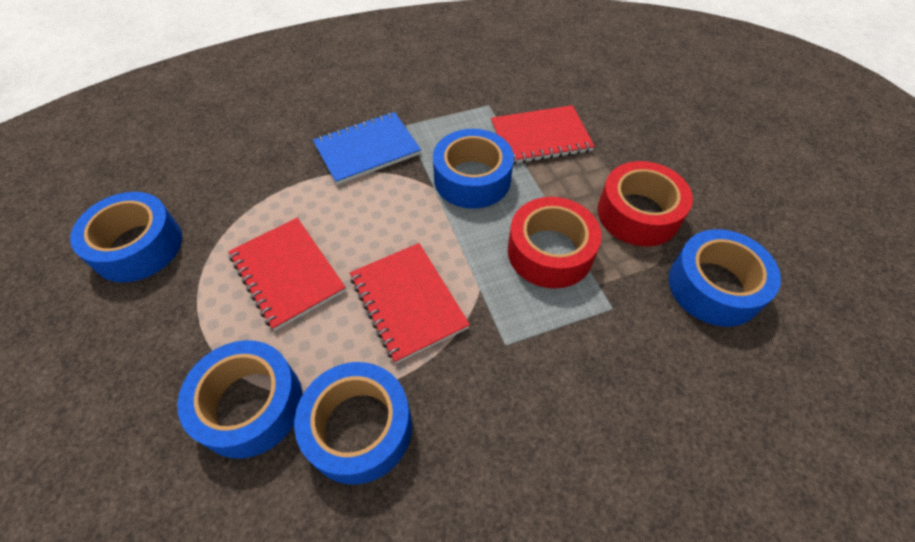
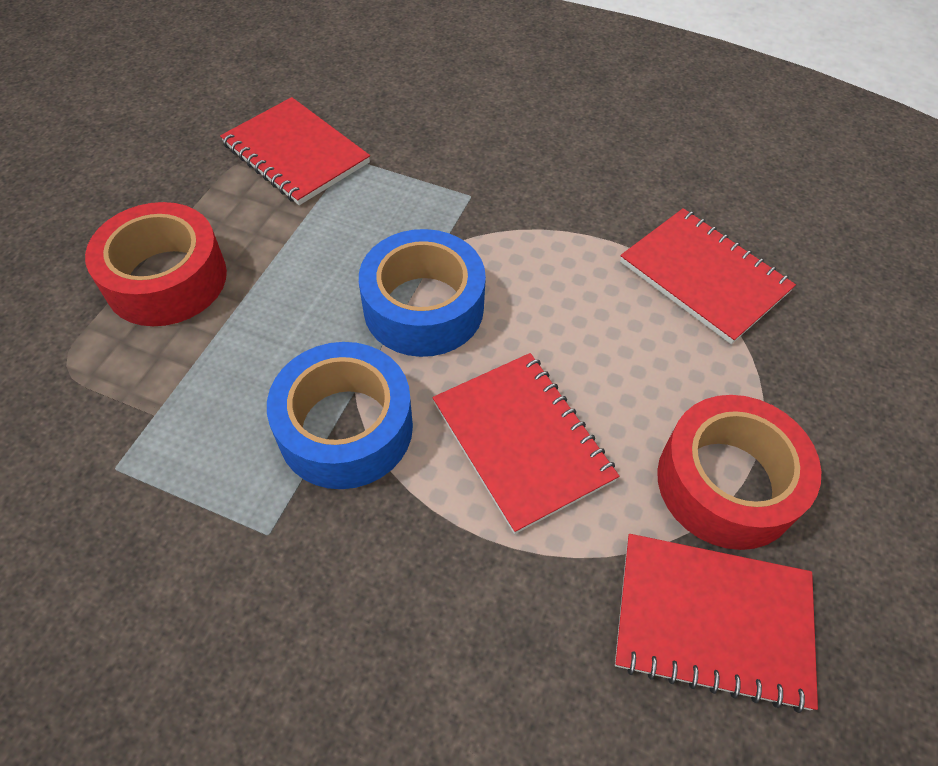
blue notebook: 1 -> 0
blue tape: 5 -> 2
red notebook: 3 -> 4

